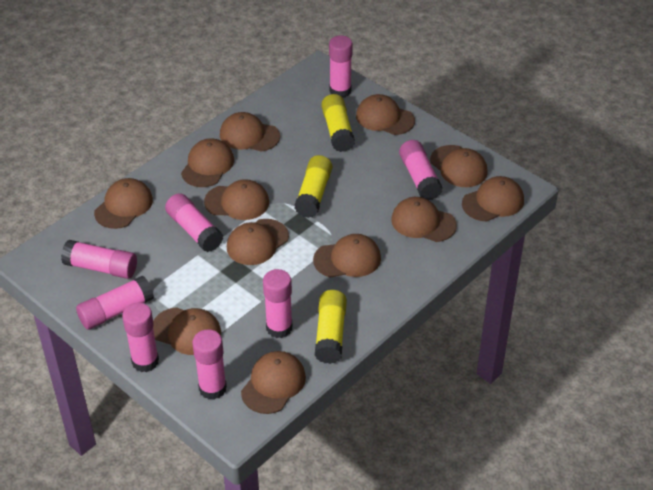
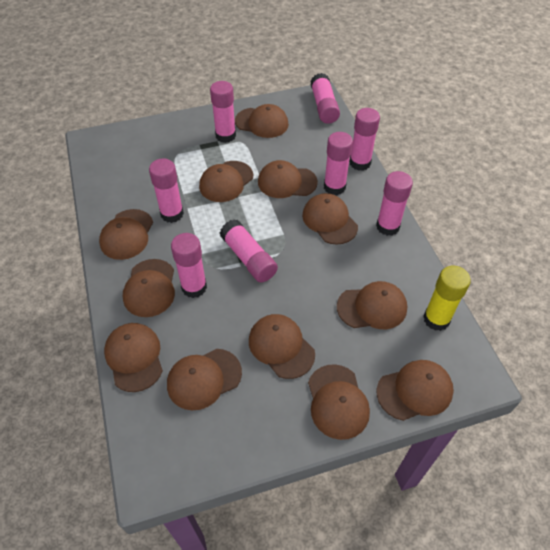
yellow glue stick: 3 -> 1

